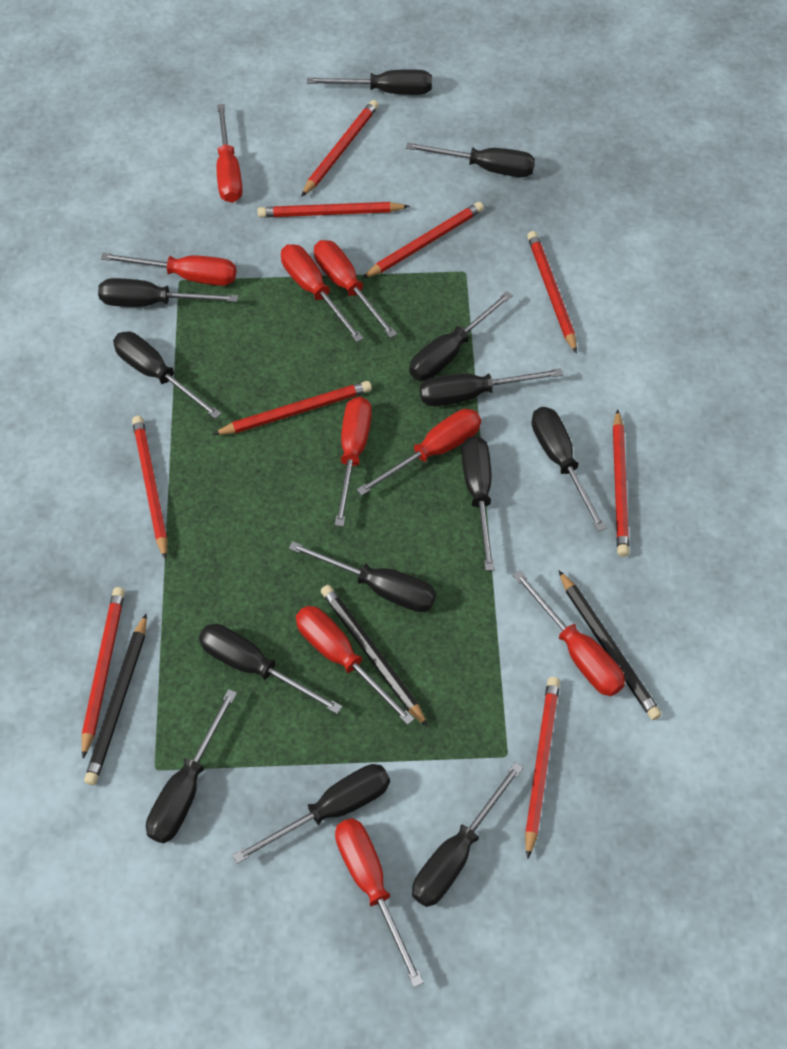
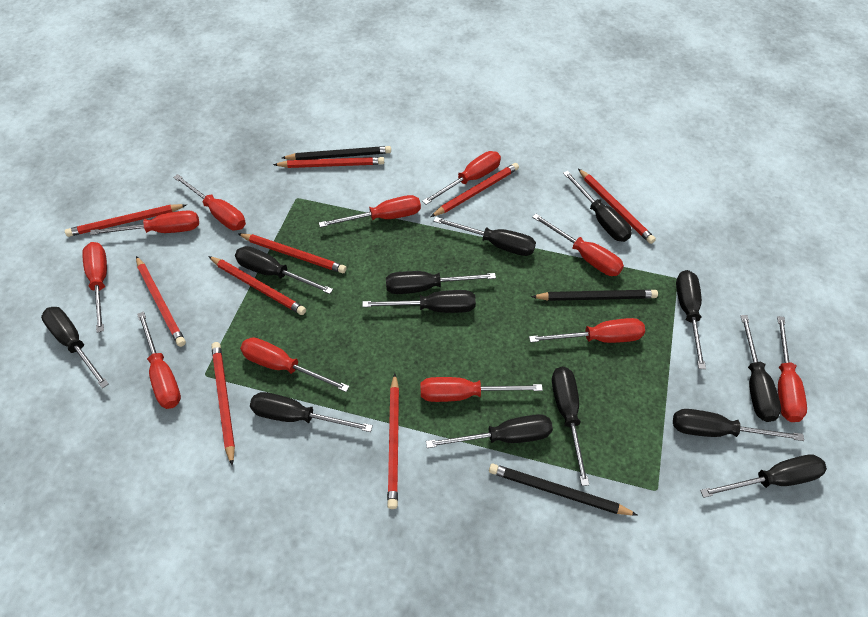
red screwdriver: 9 -> 11

